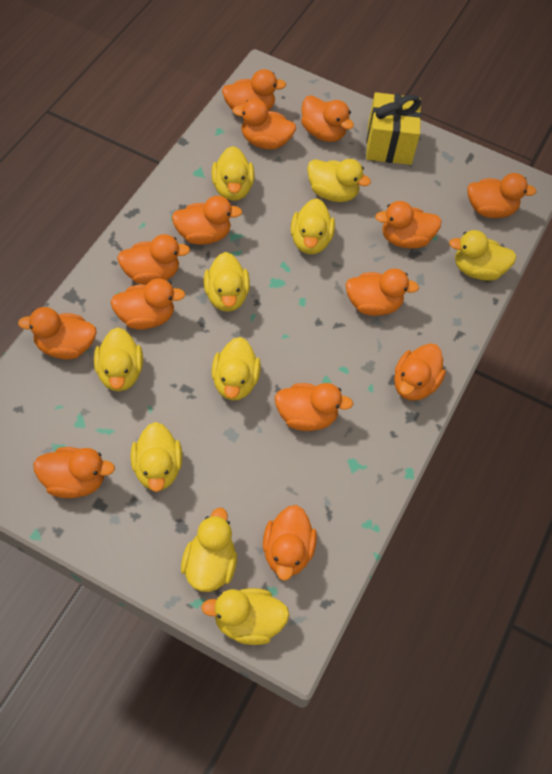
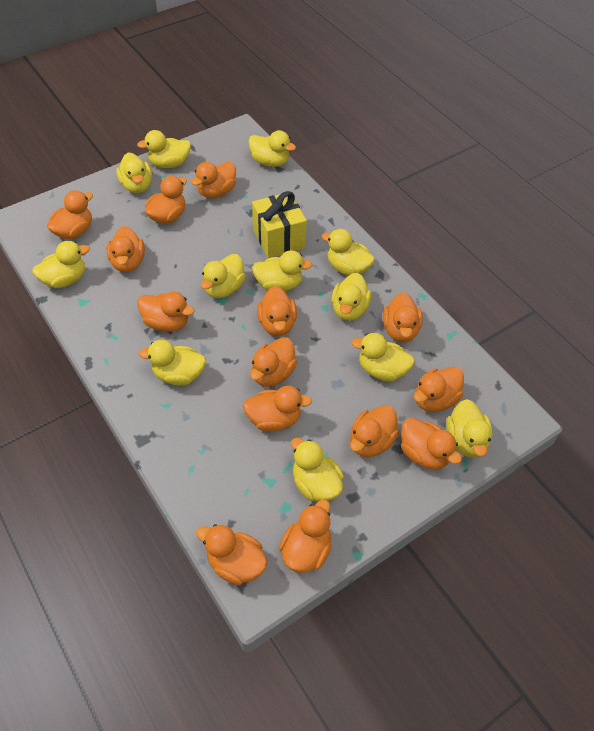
yellow duck: 10 -> 12

